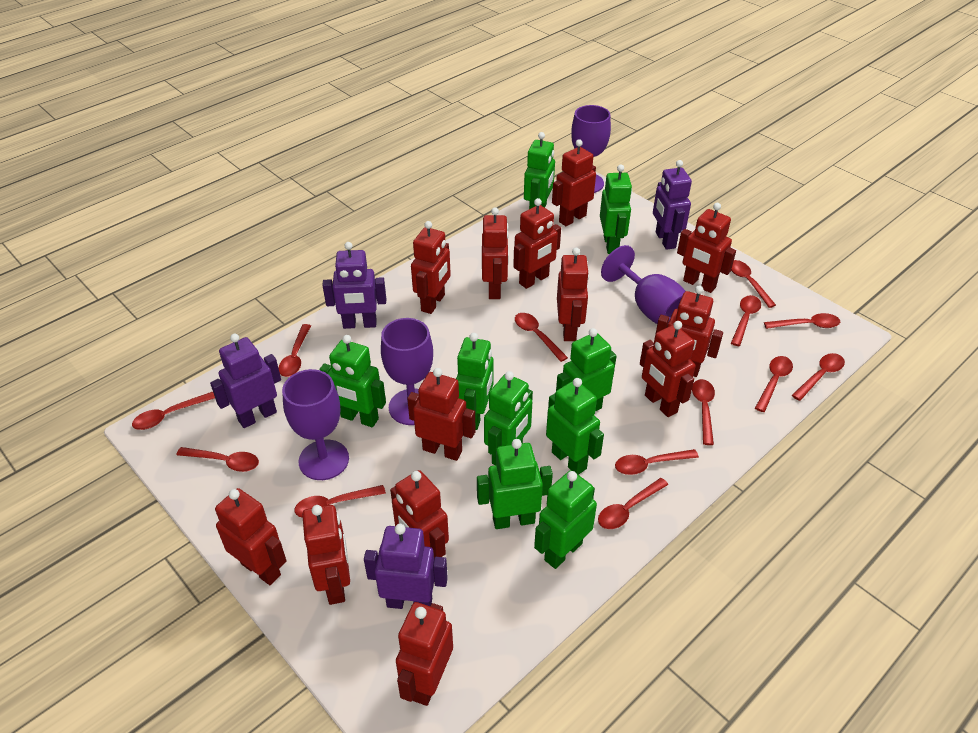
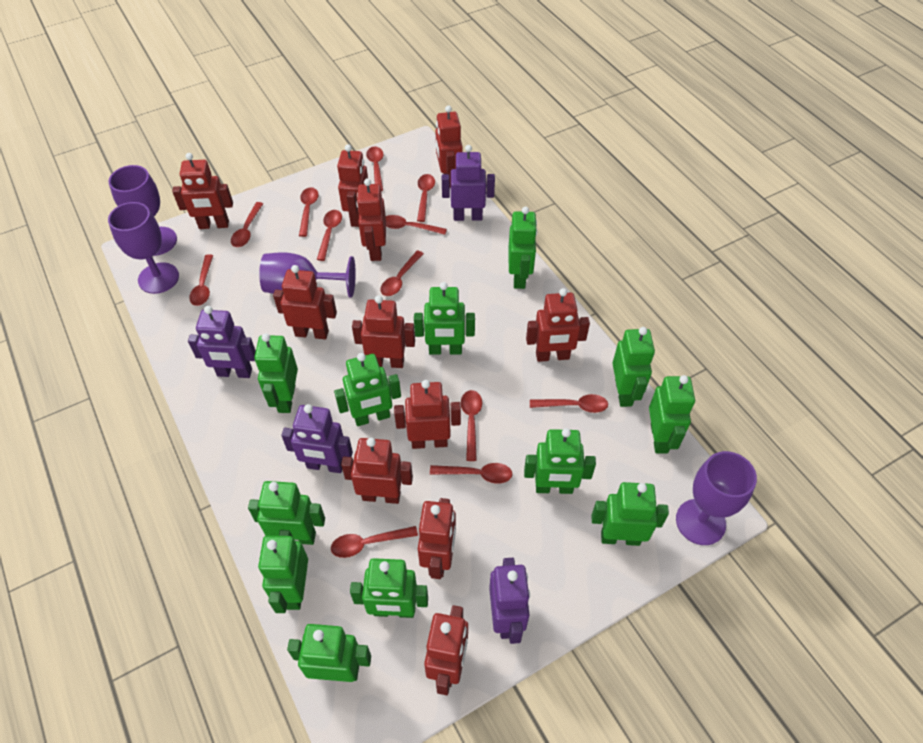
green robot: 9 -> 12
red robot: 13 -> 11
red spoon: 13 -> 12

